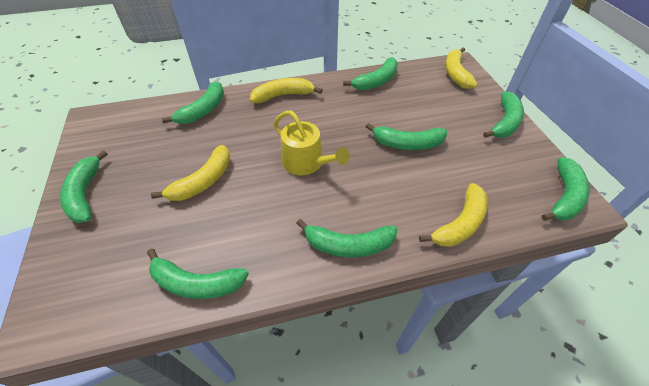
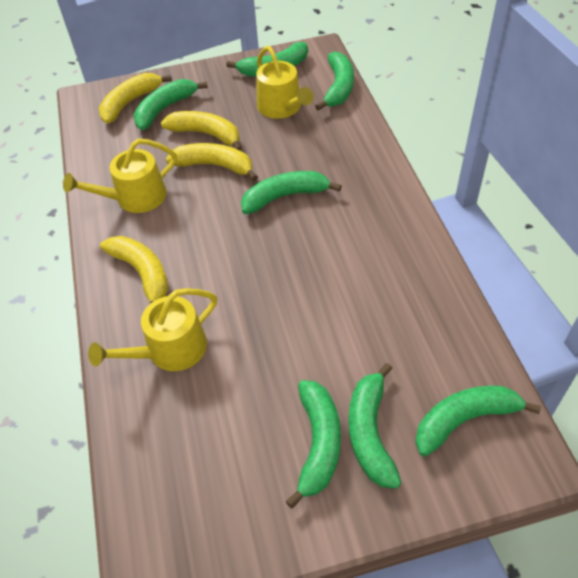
green banana: 8 -> 7
yellow watering can: 1 -> 3

